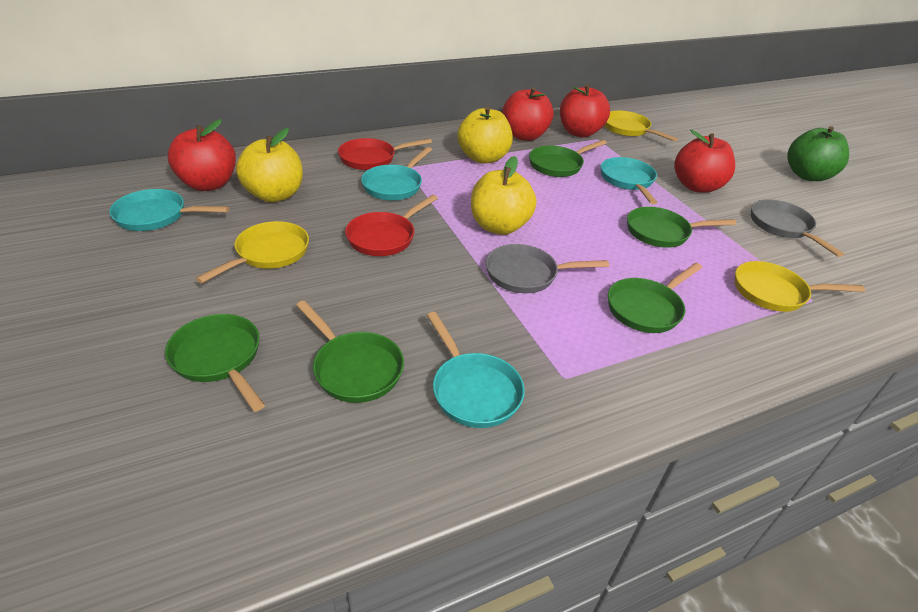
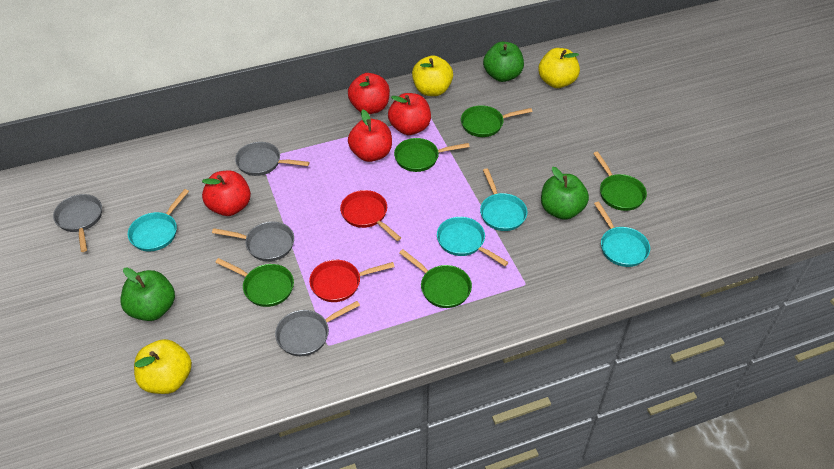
green apple: 1 -> 3
grey pan: 2 -> 4
yellow pan: 3 -> 0

